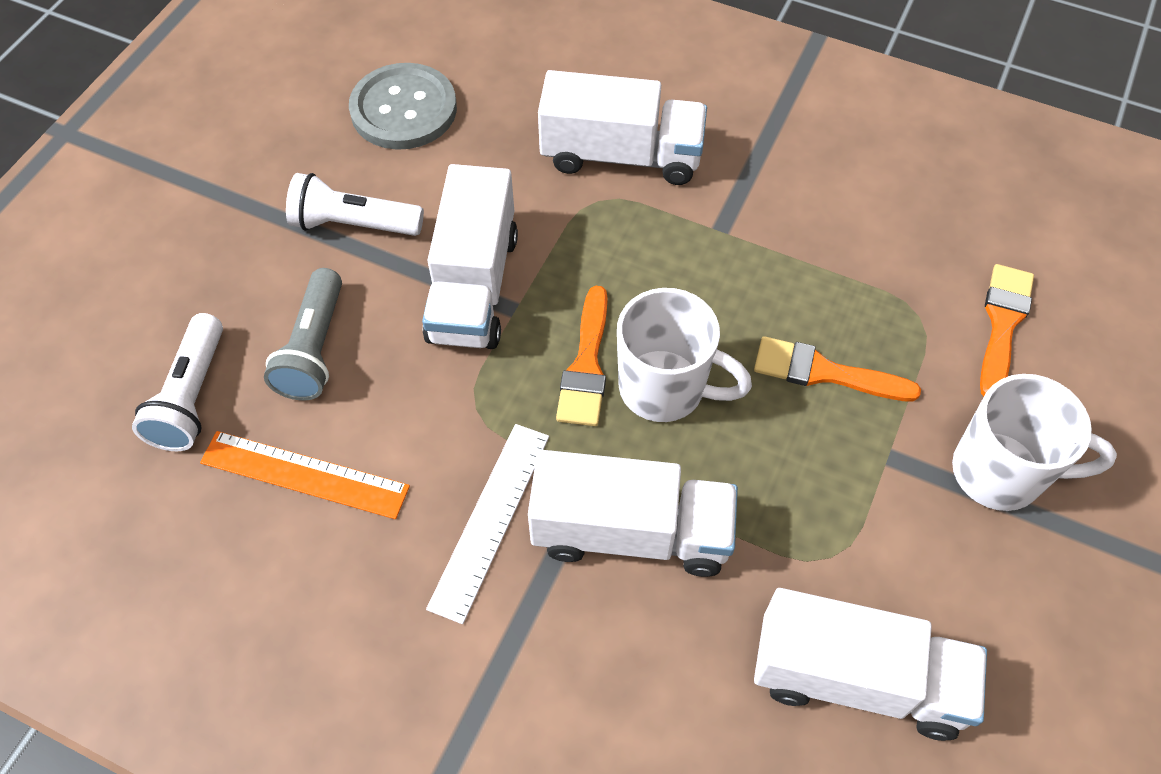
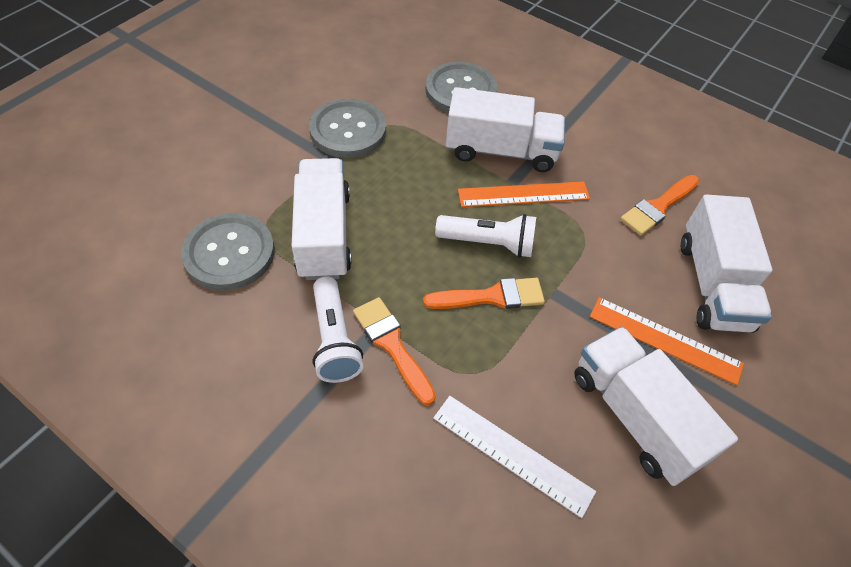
grey button: 1 -> 3
grey flashlight: 1 -> 0
orange ruler: 1 -> 2
white mug: 2 -> 0

